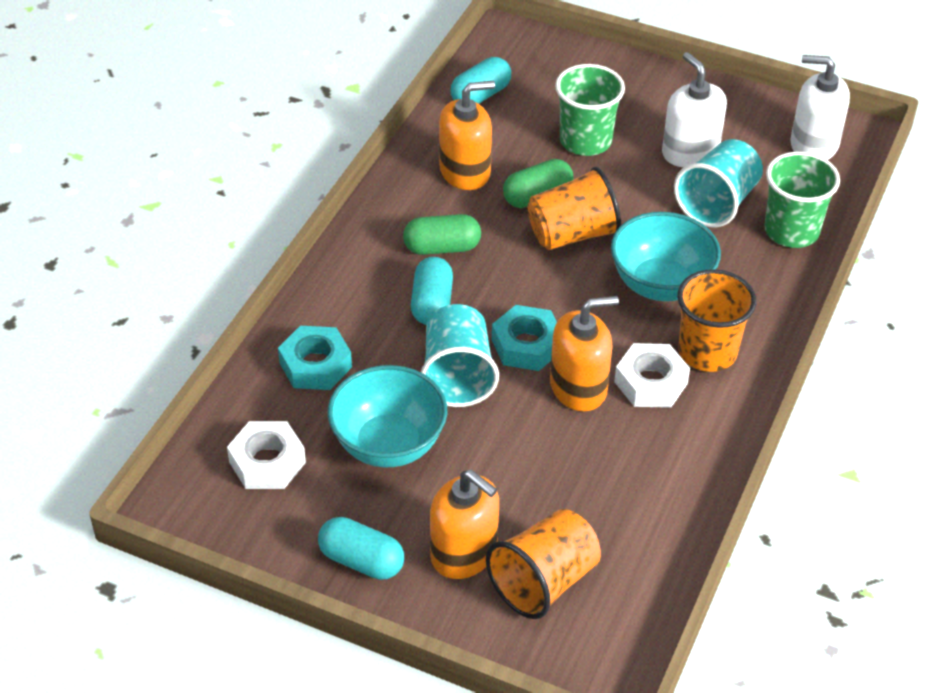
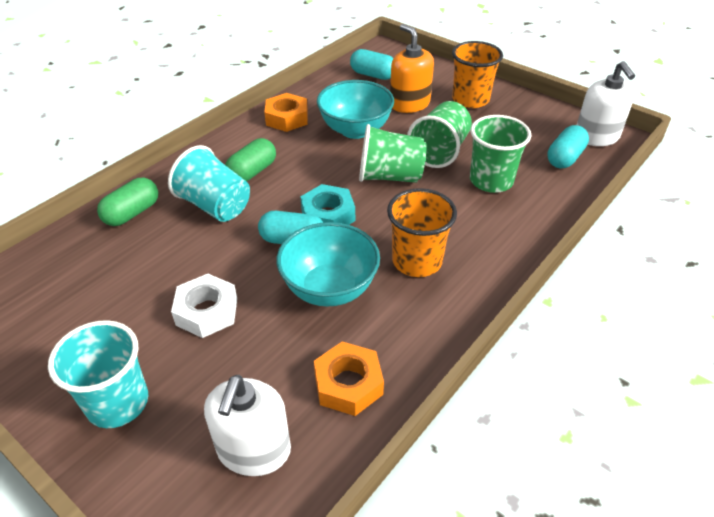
green cup: 2 -> 3
orange cup: 3 -> 2
orange nut: 0 -> 2
orange soap dispenser: 3 -> 1
turquoise nut: 2 -> 1
white nut: 2 -> 1

